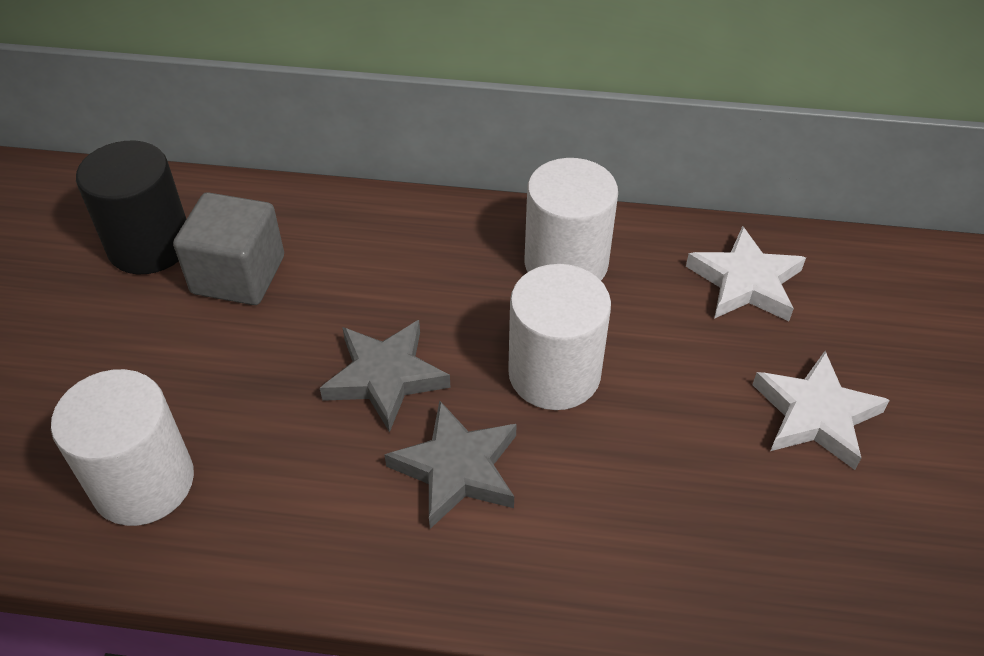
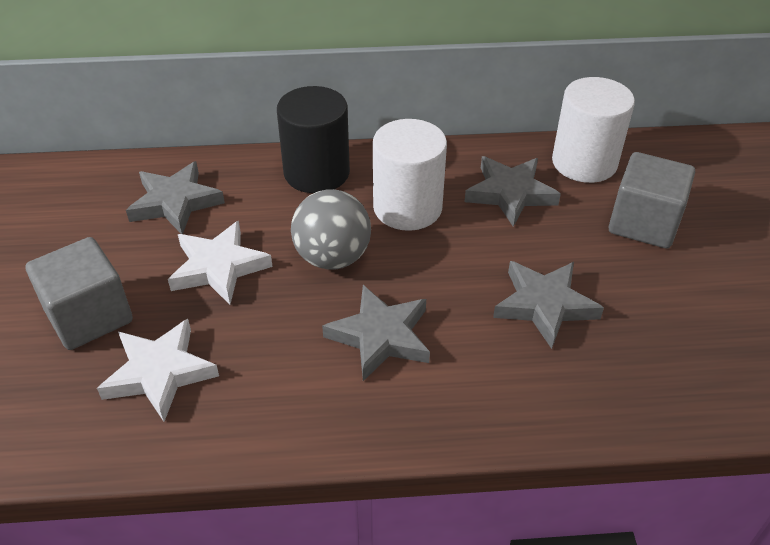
grey ball: 0 -> 1
grey cube: 1 -> 2
grey star: 2 -> 4
white cylinder: 3 -> 2

